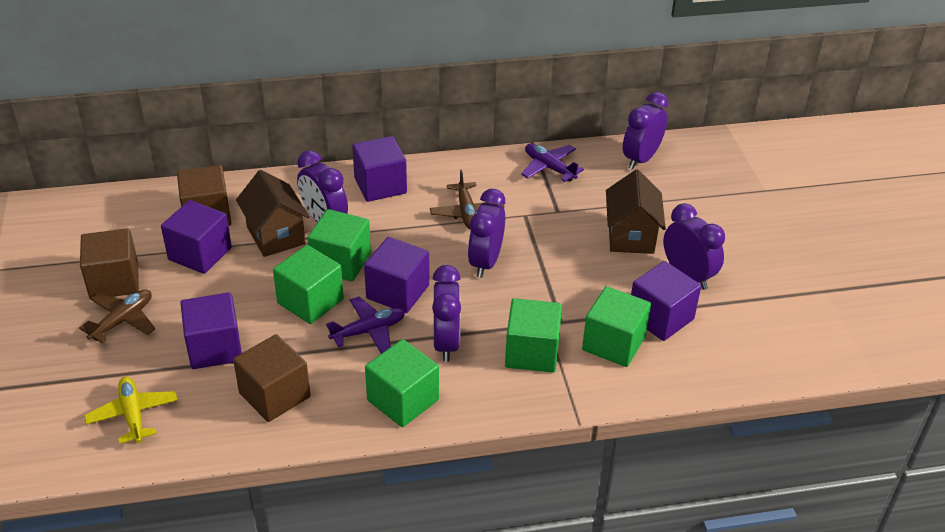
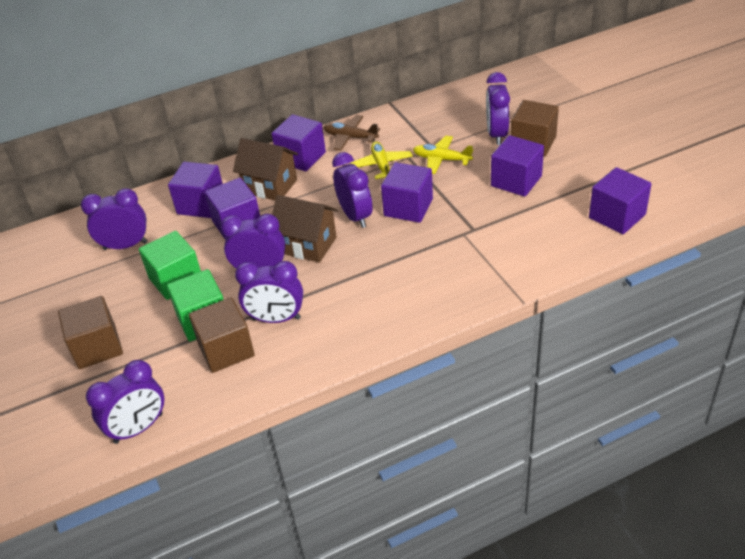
brown plane: 2 -> 1
green cube: 5 -> 2
purple clock: 5 -> 6
purple cube: 5 -> 6
purple plane: 2 -> 0
yellow plane: 1 -> 2

